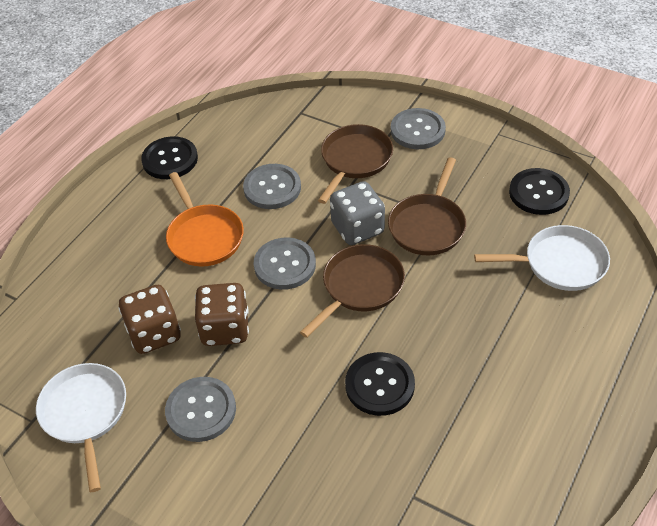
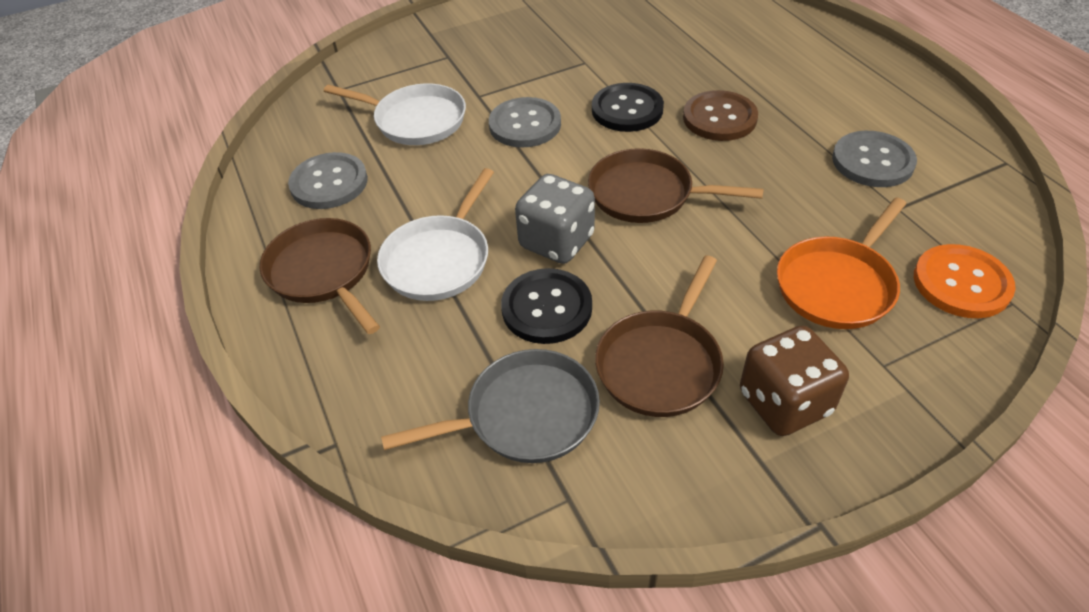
black button: 3 -> 2
brown button: 0 -> 1
brown dice: 2 -> 1
grey button: 4 -> 3
grey pan: 0 -> 1
orange button: 0 -> 1

